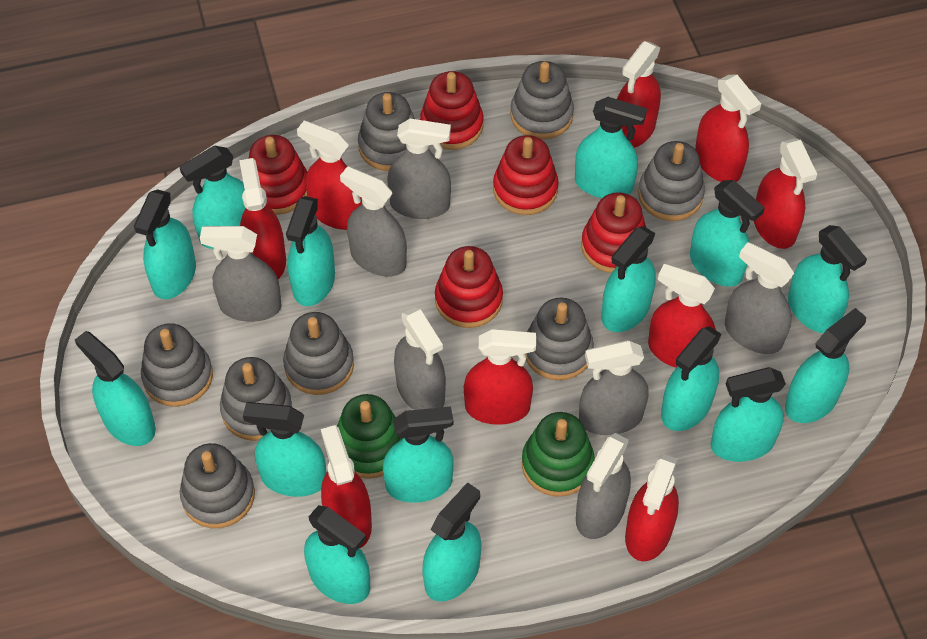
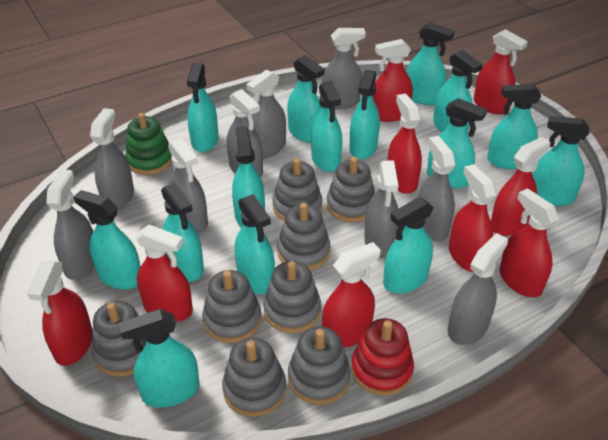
green stacking toy: 2 -> 1
grey spray bottle: 7 -> 9
red stacking toy: 5 -> 1

